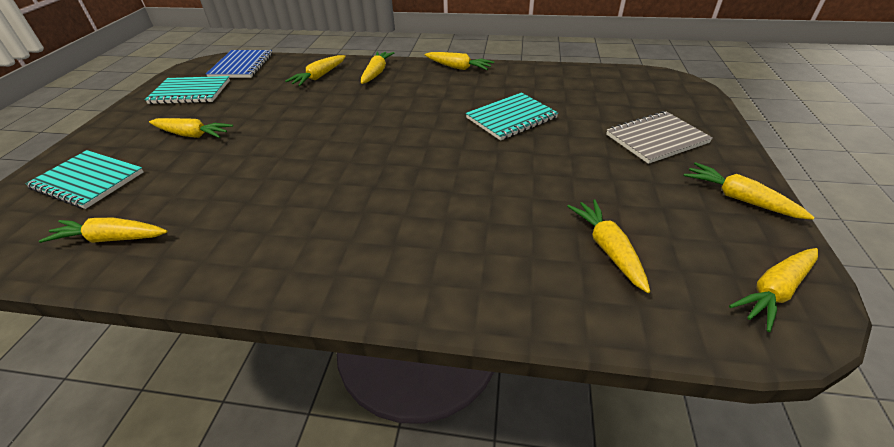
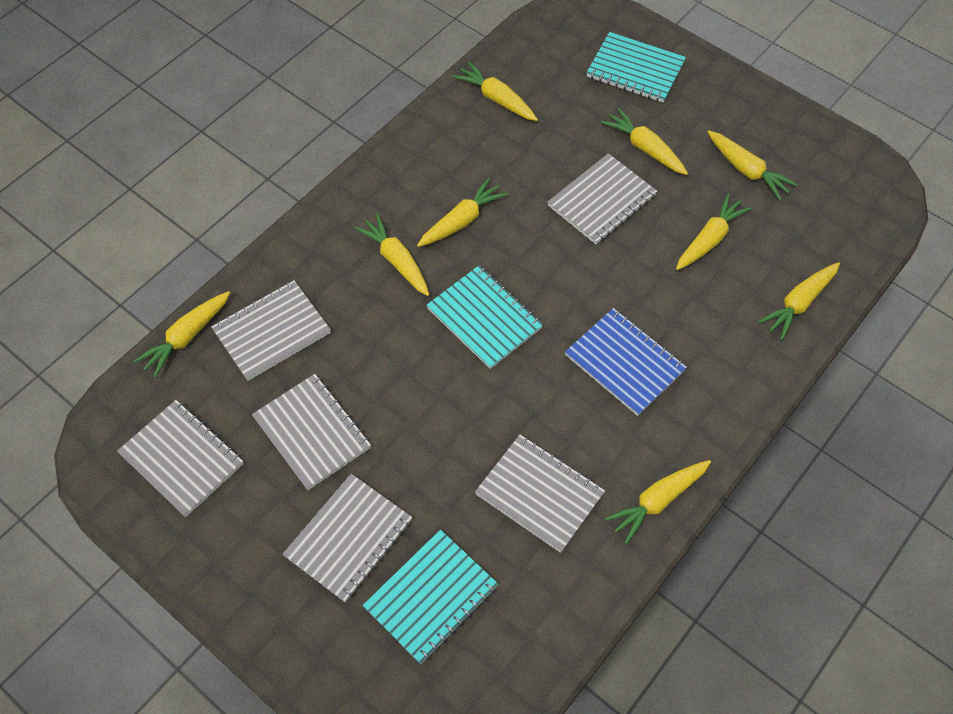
grey notebook: 1 -> 6
yellow carrot: 8 -> 9

